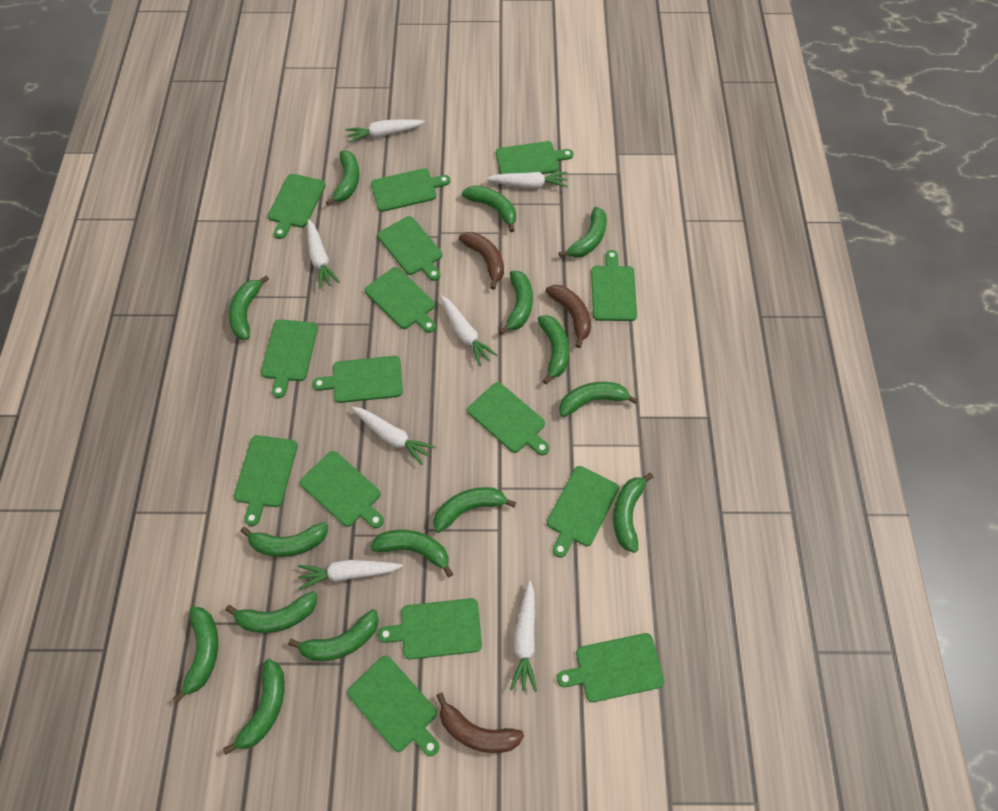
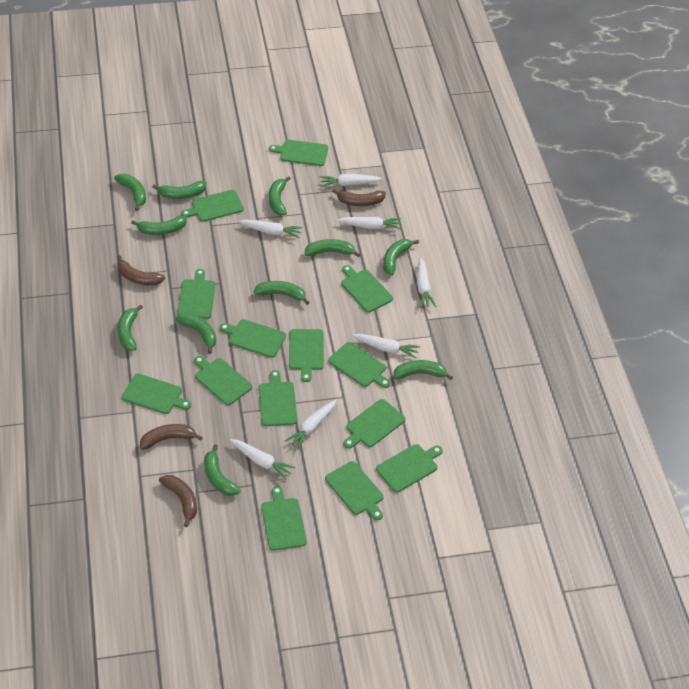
brown banana: 3 -> 4
green banana: 15 -> 11
green cutting board: 15 -> 14

